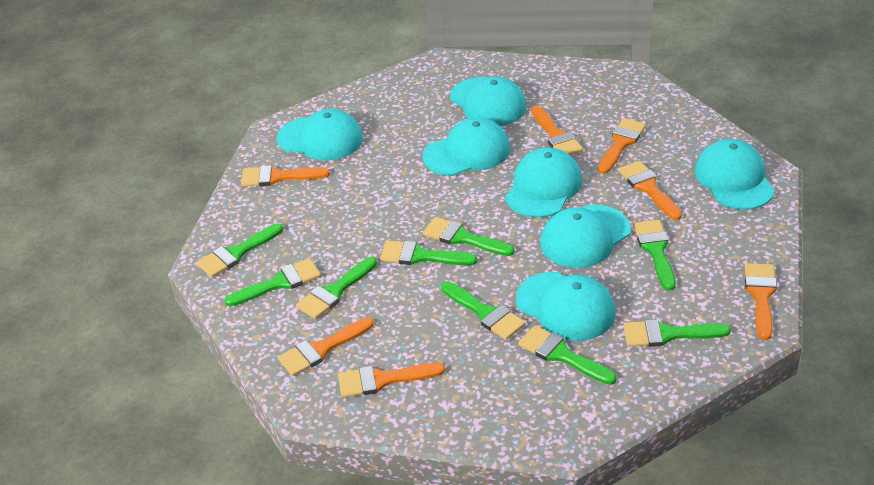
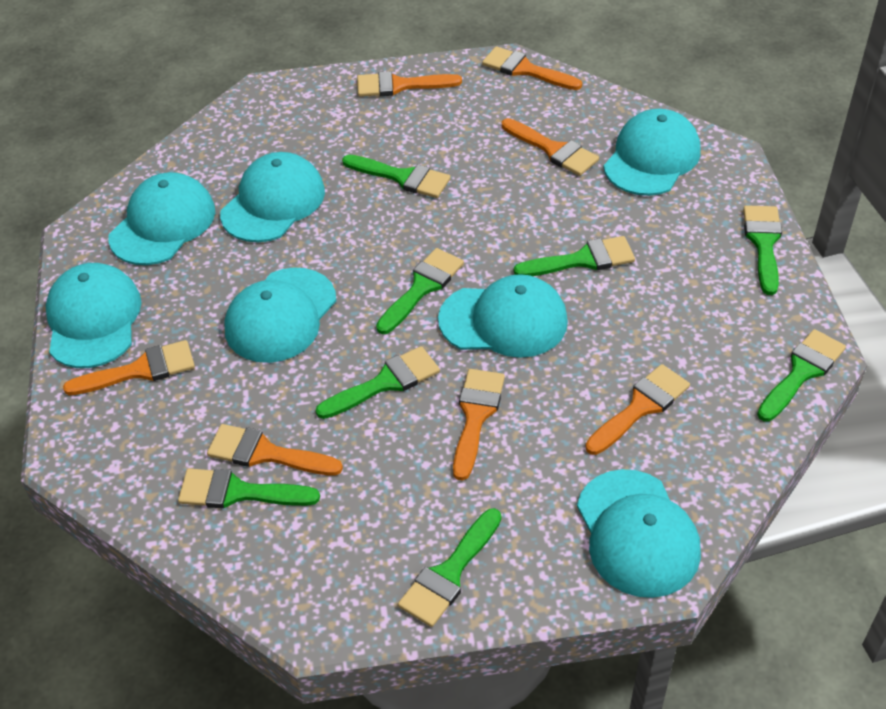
green brush: 9 -> 8

